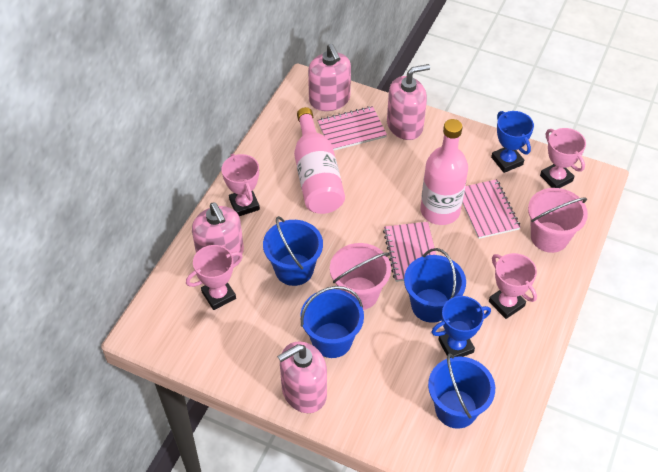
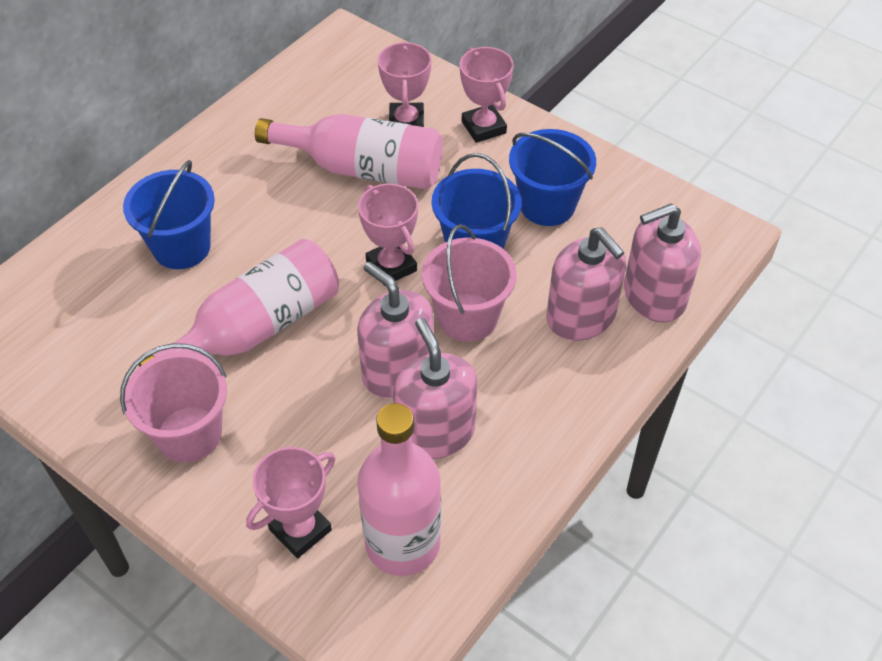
blue bucket: 4 -> 3
blue trophy: 2 -> 0
pink bottle: 2 -> 3
pink notebook: 3 -> 0

